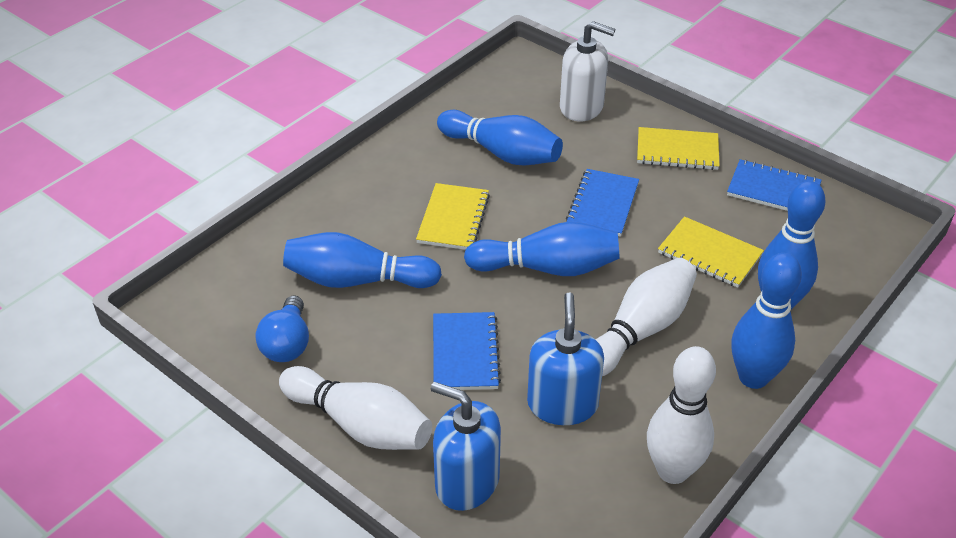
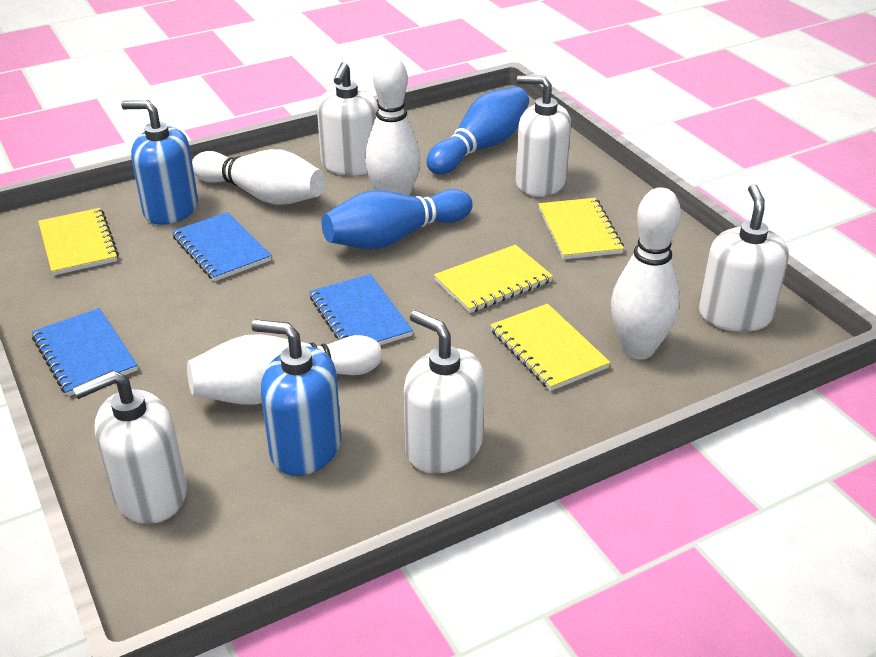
blue bowling pin: 5 -> 2
blue light bulb: 1 -> 0
white bowling pin: 3 -> 4
white soap dispenser: 1 -> 5
yellow notebook: 3 -> 4

